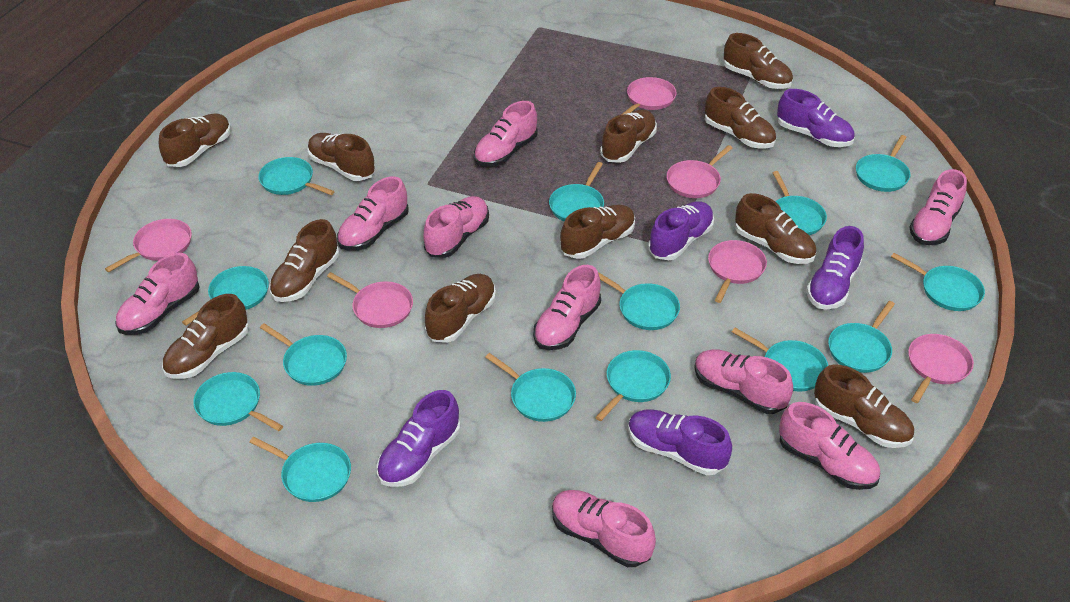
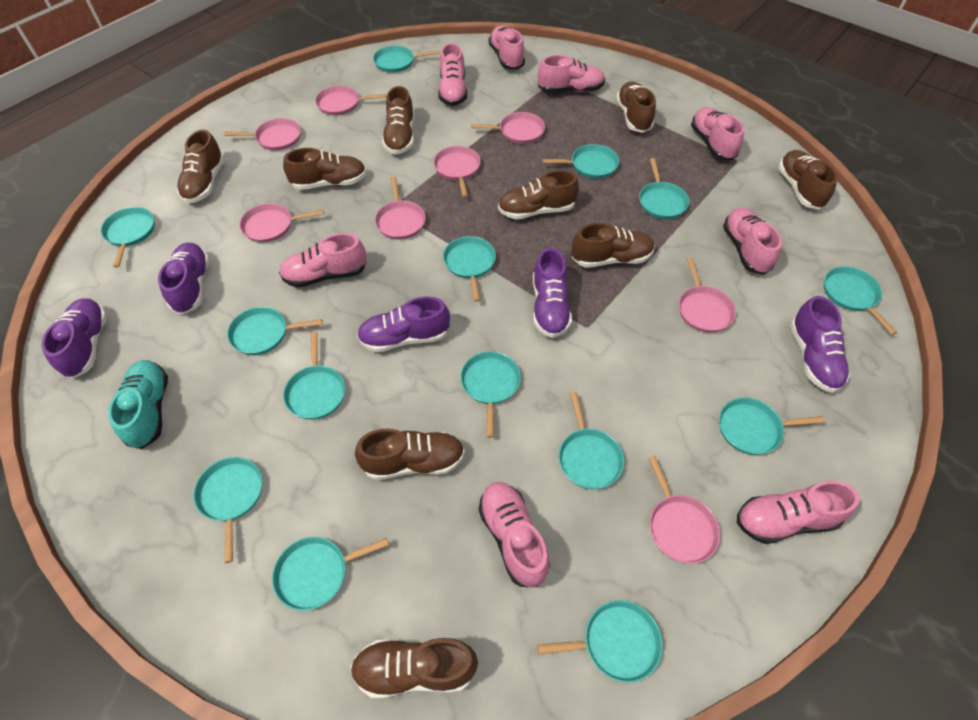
brown shoe: 11 -> 9
pink pan: 6 -> 8
pink shoe: 9 -> 8
turquoise shoe: 0 -> 1

